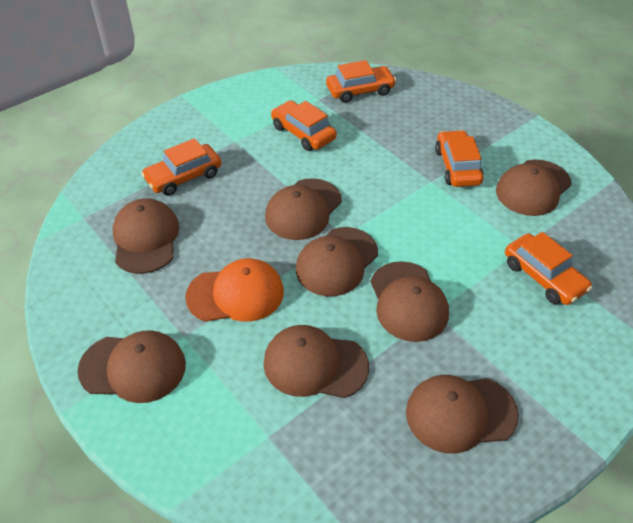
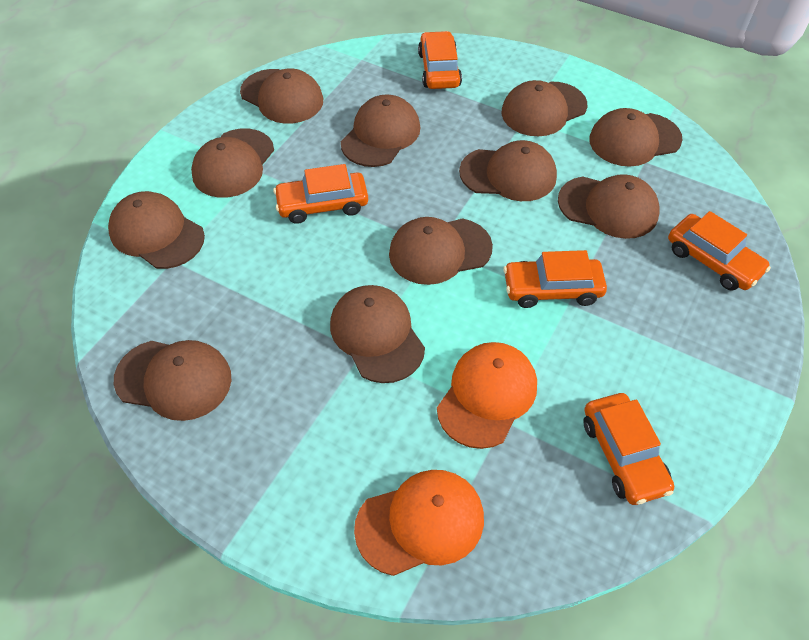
brown cap: 8 -> 11
orange cap: 1 -> 2

